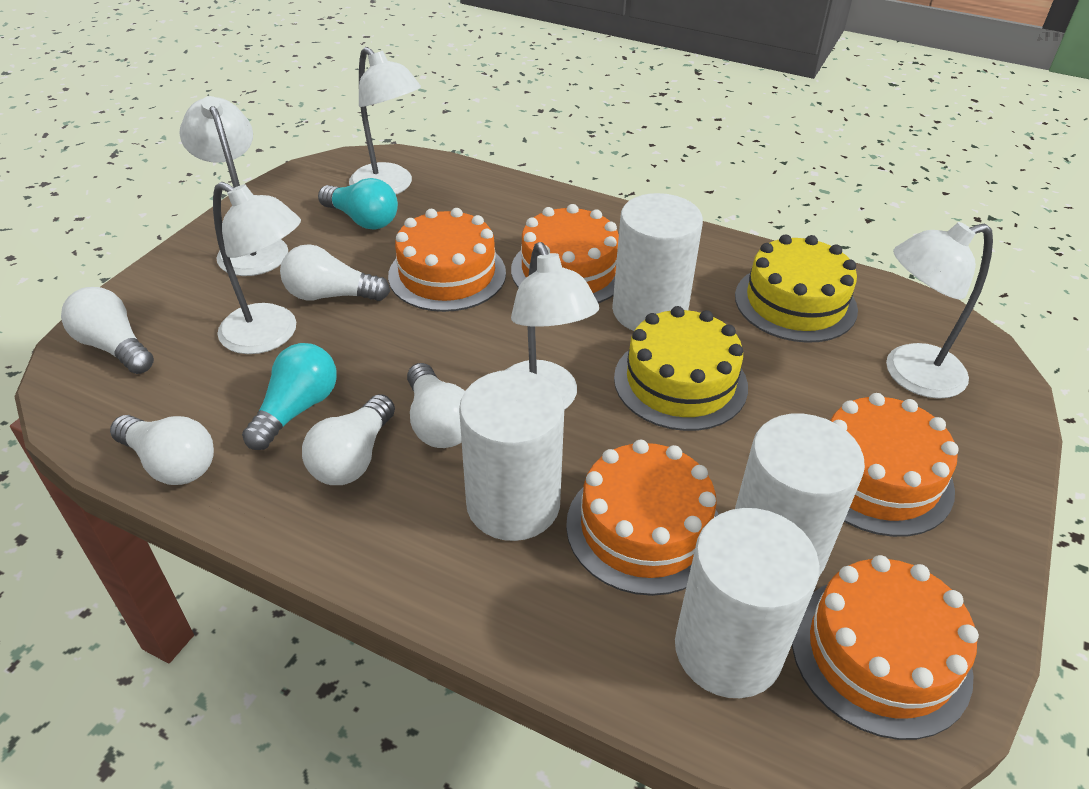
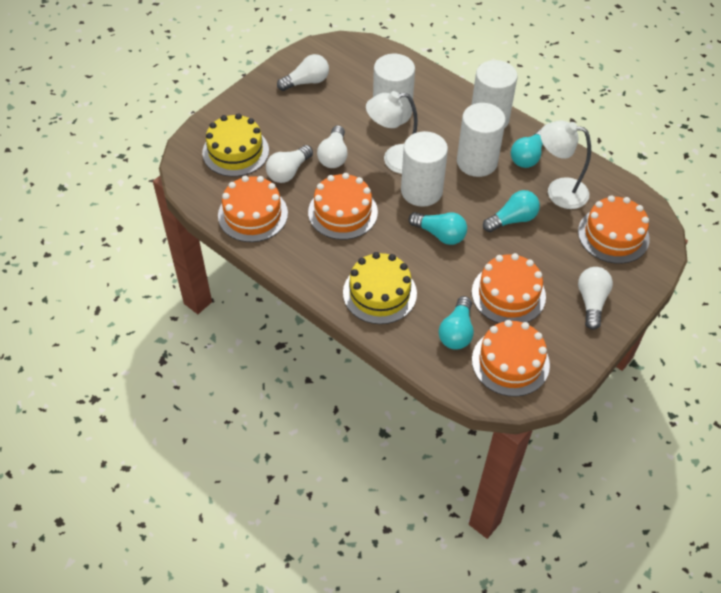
turquoise light bulb: 2 -> 4
white lamp: 5 -> 2
white light bulb: 5 -> 4

